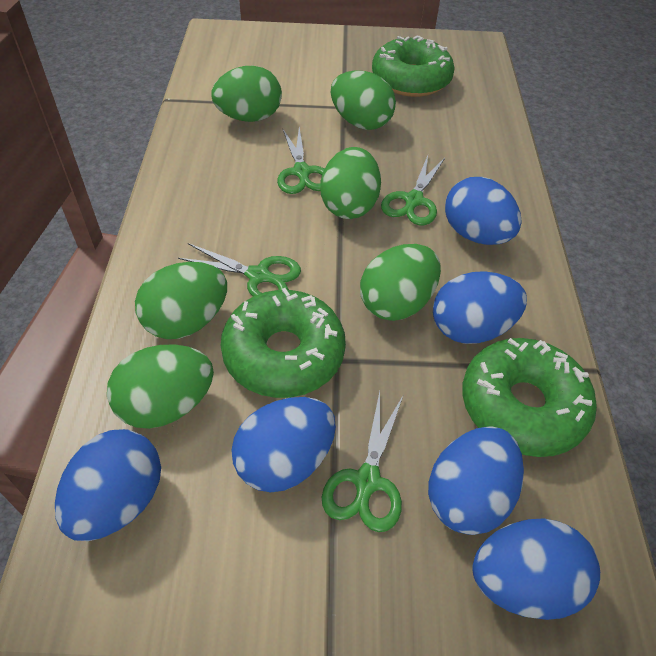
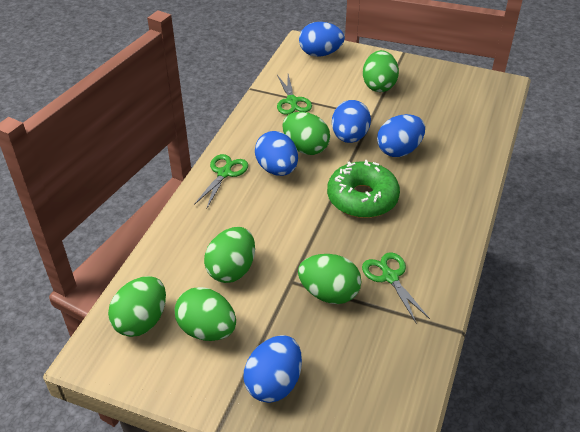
blue egg: 6 -> 5
green donut: 3 -> 1
green scissors: 4 -> 3

